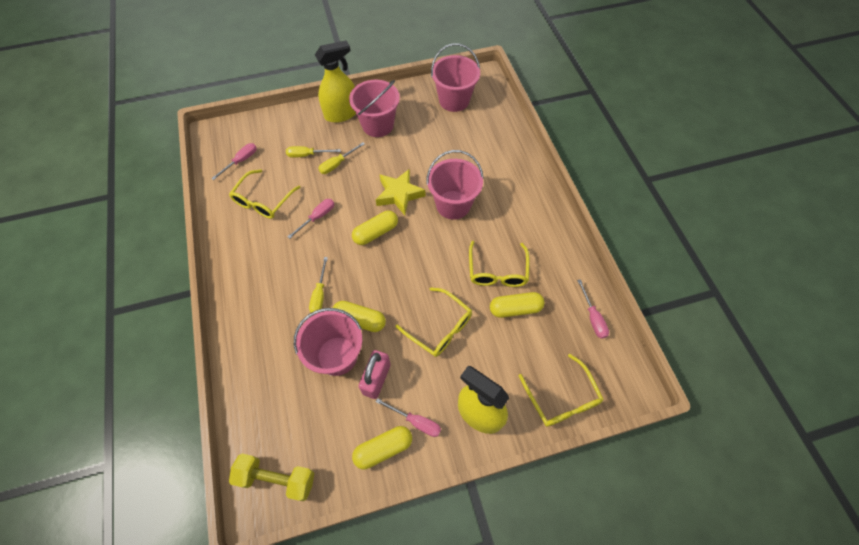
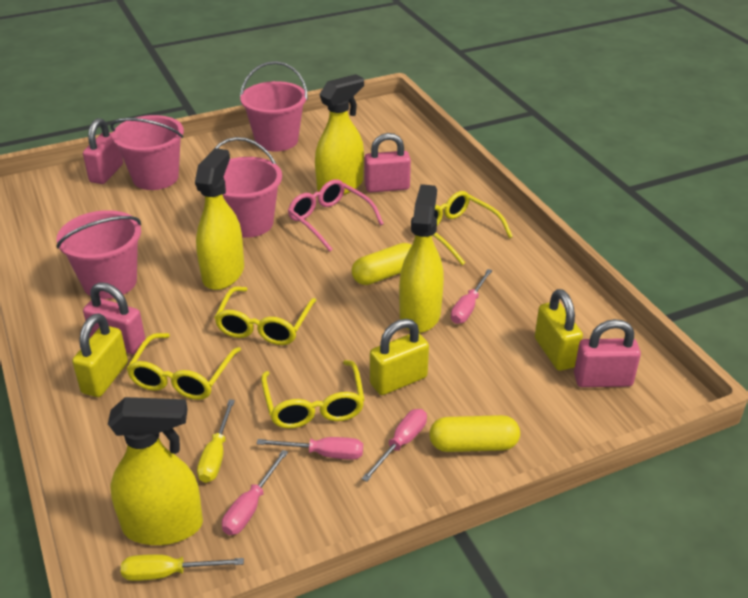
pink glasses: 0 -> 1
pink padlock: 1 -> 4
yellow capsule: 4 -> 2
yellow dumbbell: 1 -> 0
yellow padlock: 0 -> 3
yellow screwdriver: 3 -> 2
yellow spray bottle: 2 -> 4
yellow star: 1 -> 0

